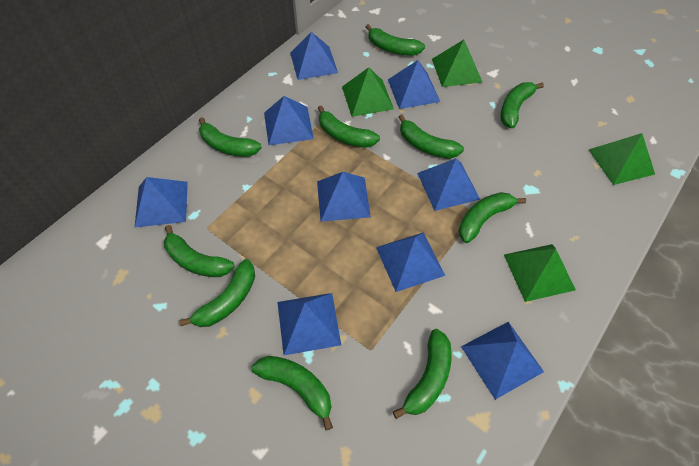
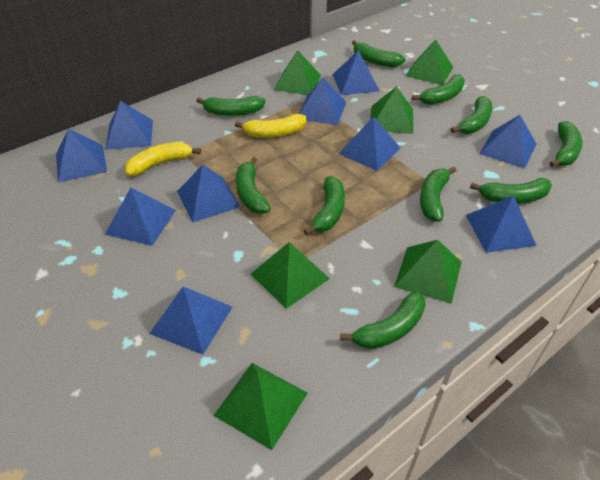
blue pyramid: 9 -> 10
green pyramid: 4 -> 6
yellow banana: 0 -> 2

